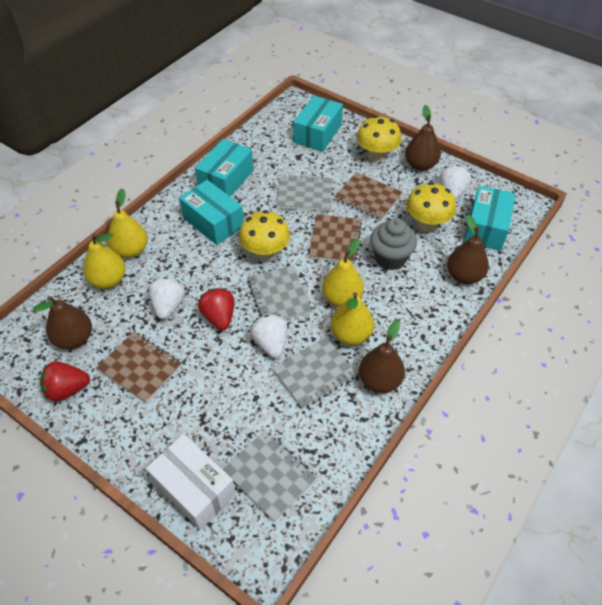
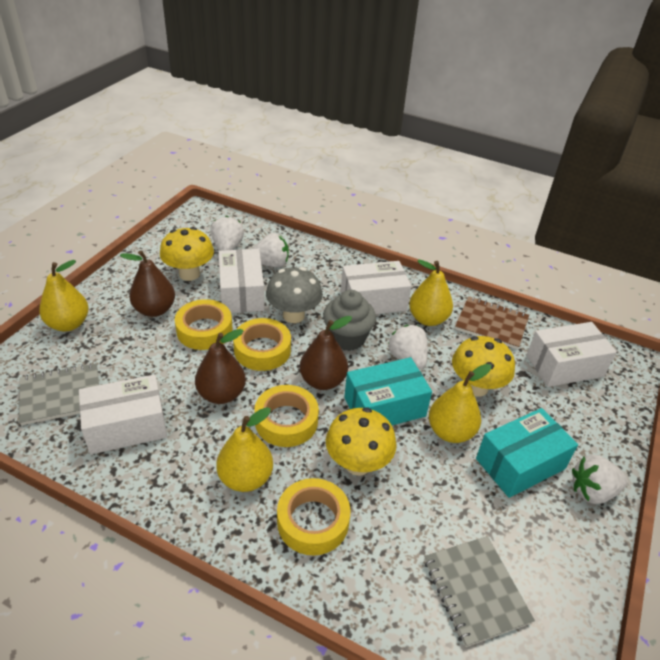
brown notebook: 3 -> 1
brown pear: 4 -> 3
grey mushroom: 0 -> 1
grey notebook: 4 -> 2
red strawberry: 2 -> 0
turquoise box: 4 -> 2
white box: 1 -> 4
white strawberry: 3 -> 4
yellow tape: 0 -> 4

